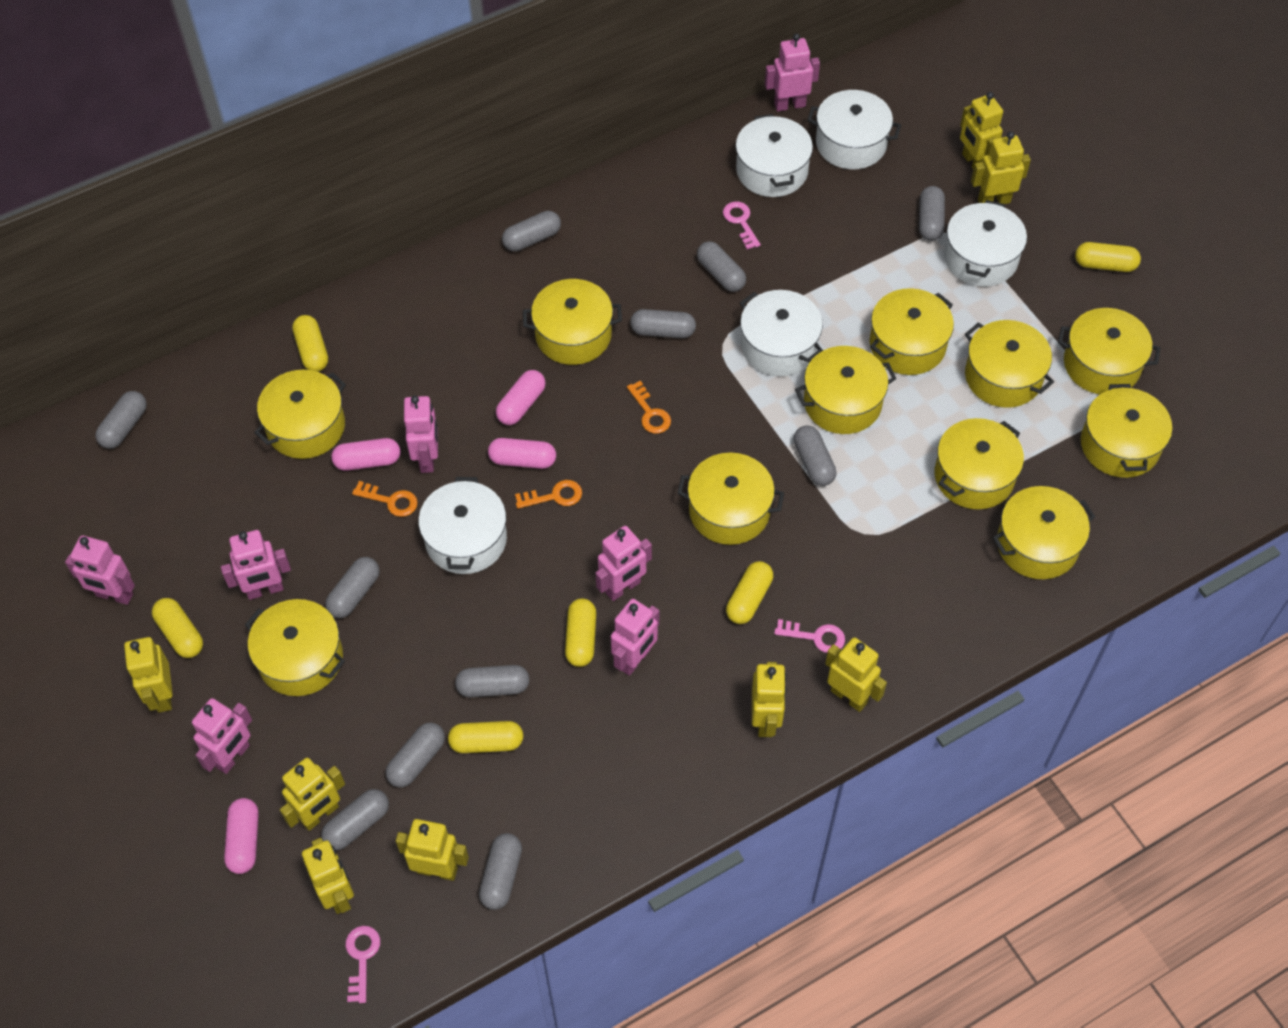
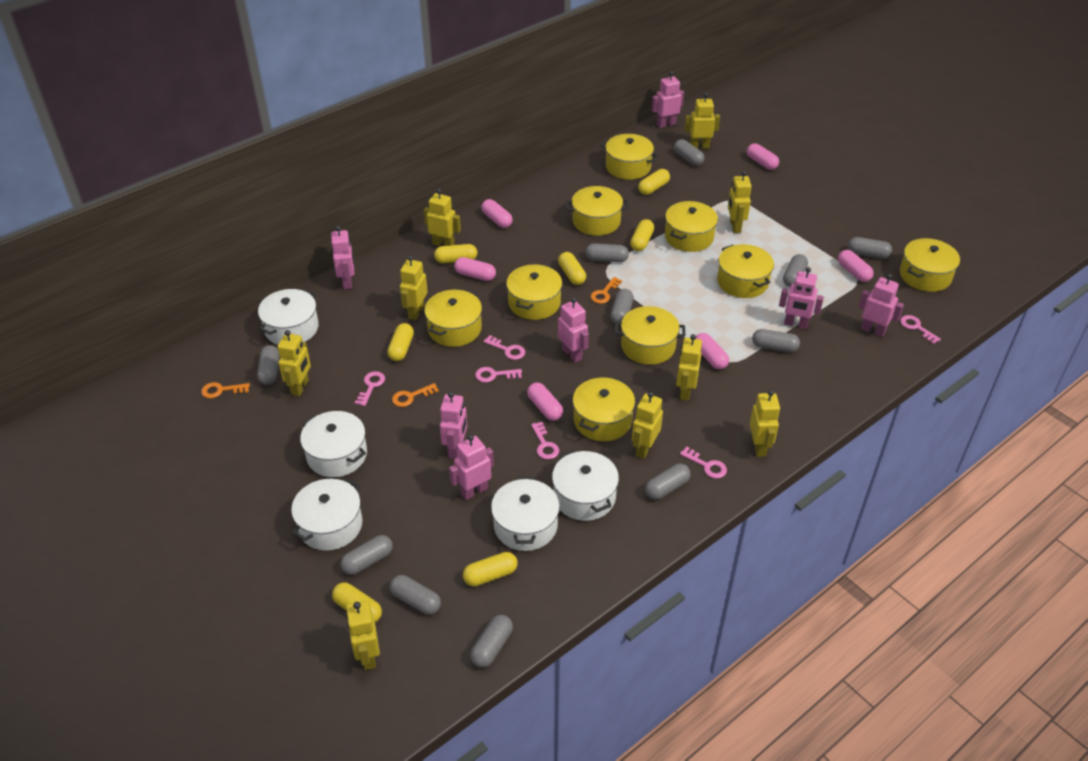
pink capsule: 4 -> 6
pink key: 3 -> 6
yellow capsule: 6 -> 7
yellow pot: 11 -> 9
yellow robot: 8 -> 9

